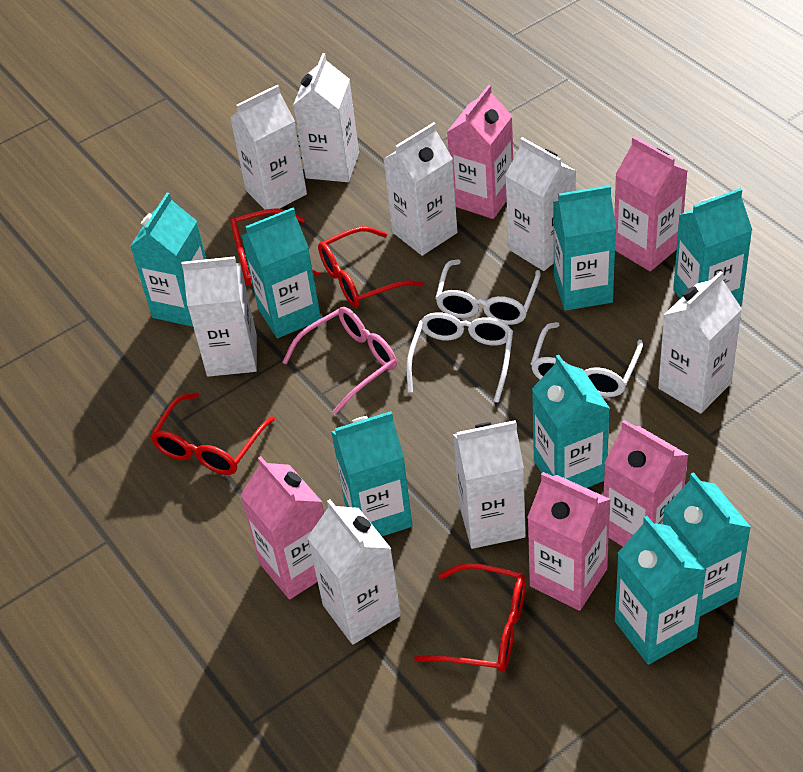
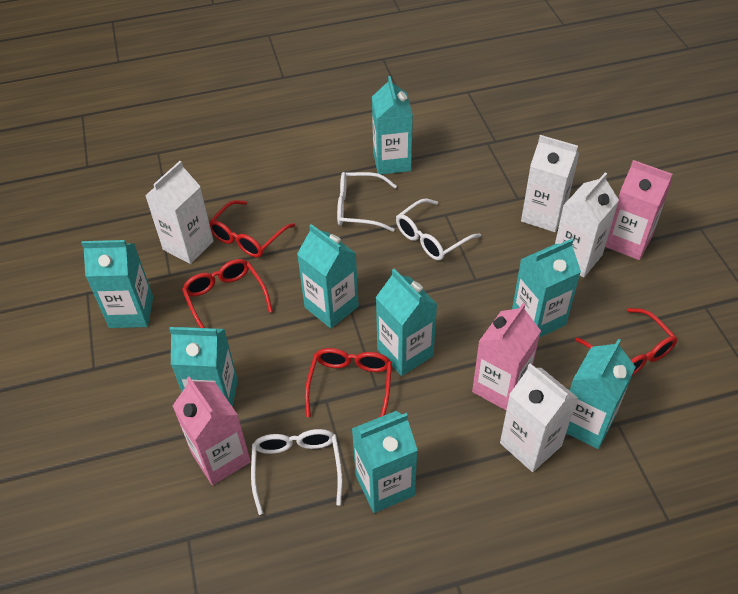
pink carton: 5 -> 3
pink glasses: 1 -> 0
white carton: 8 -> 4

